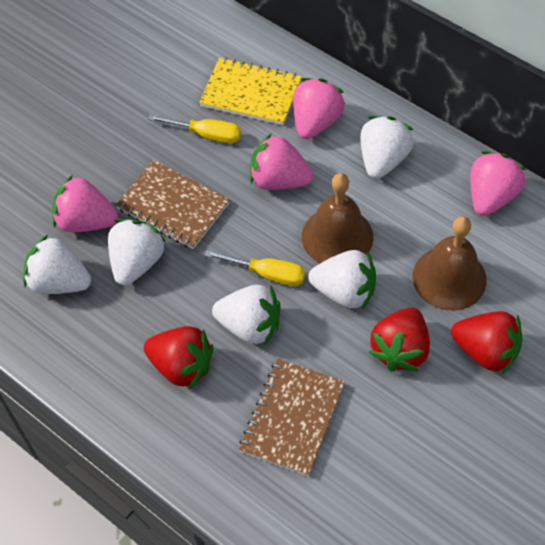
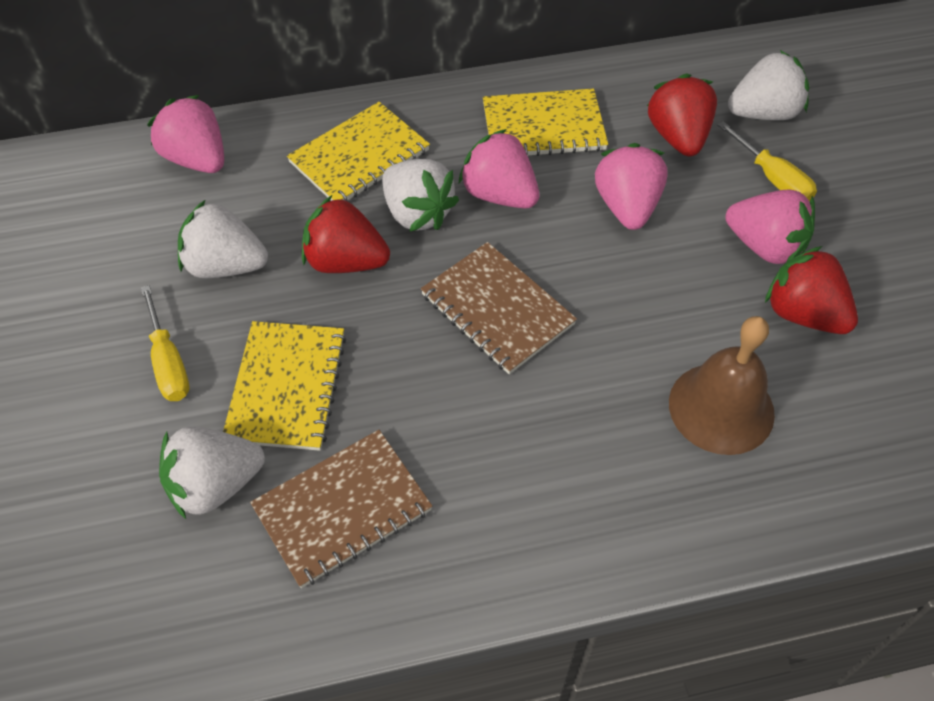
brown bell: 2 -> 1
white strawberry: 5 -> 4
yellow notebook: 1 -> 3

